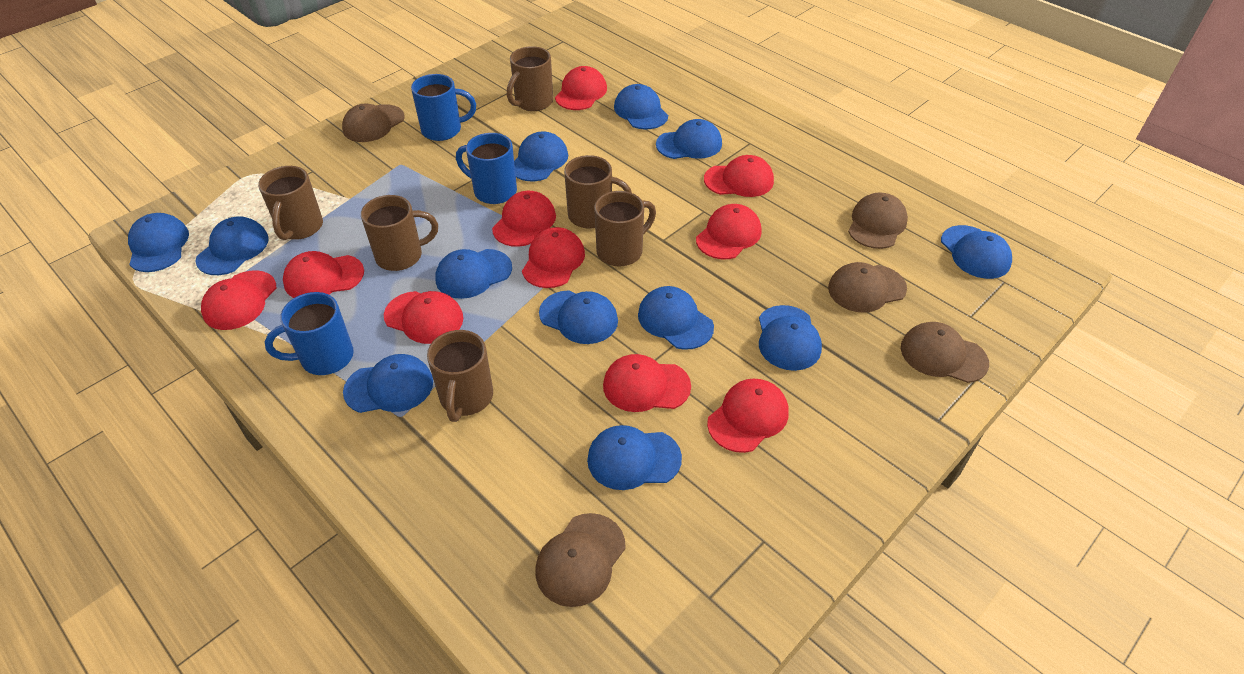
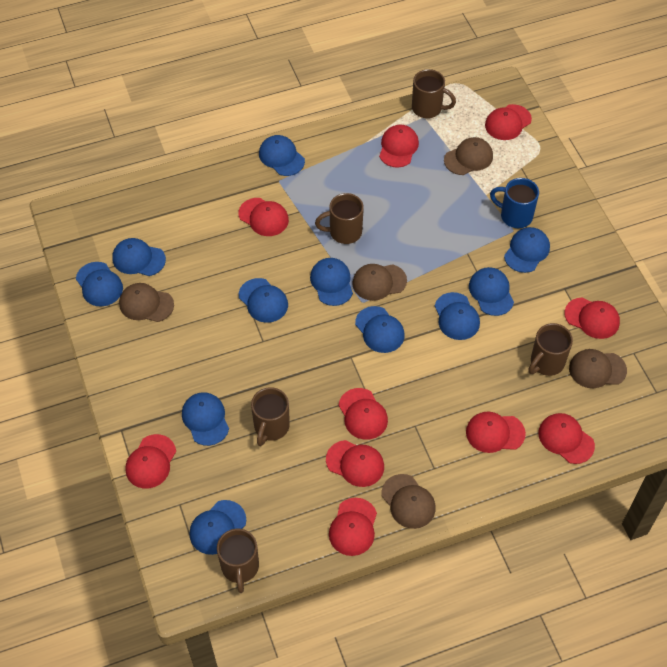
blue cap: 12 -> 11
blue mug: 3 -> 1
brown mug: 6 -> 5

